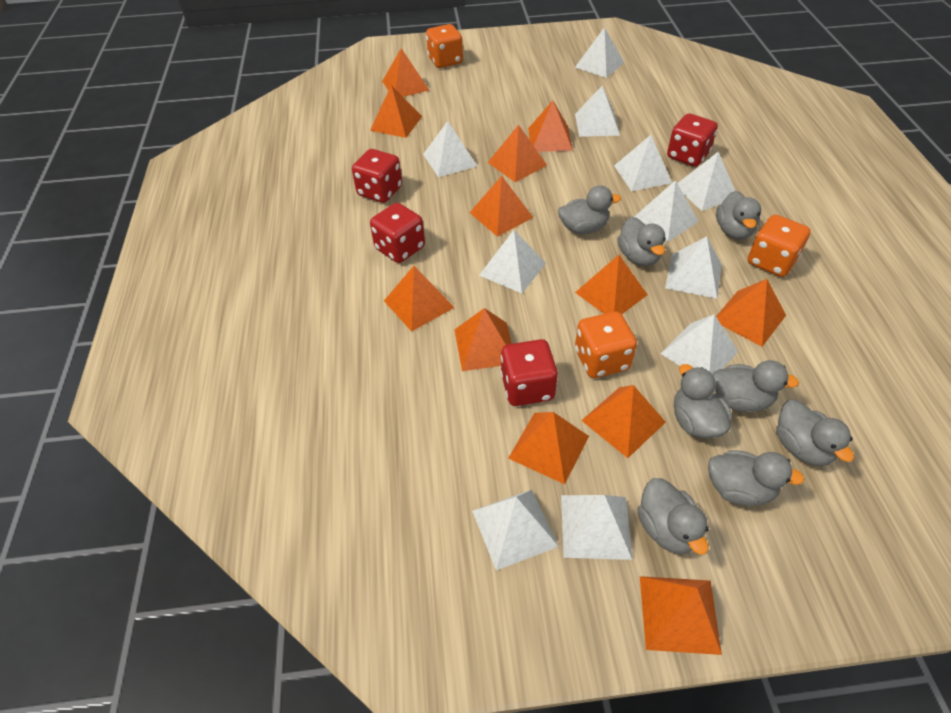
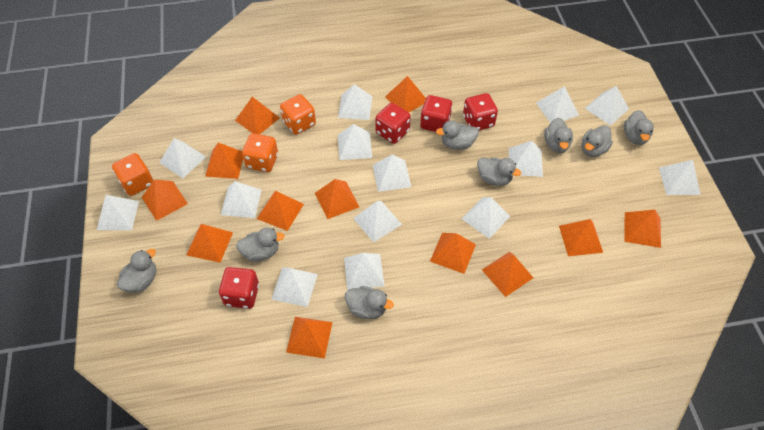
white pyramid: 11 -> 14

